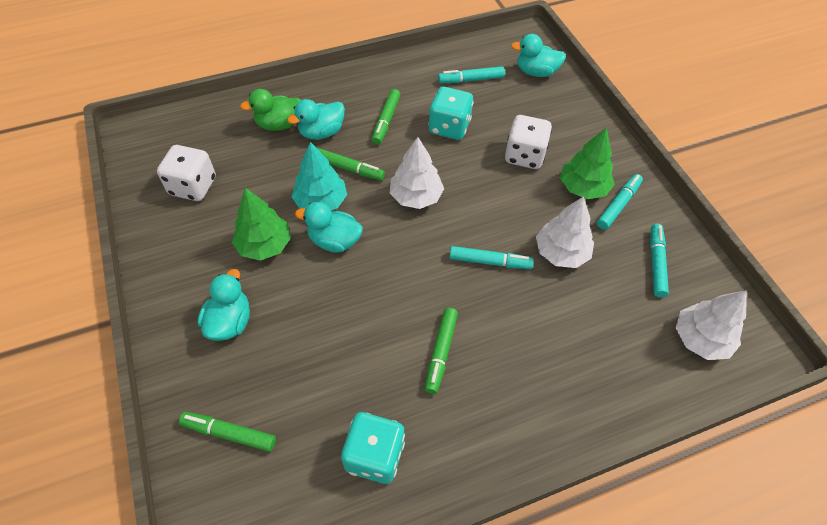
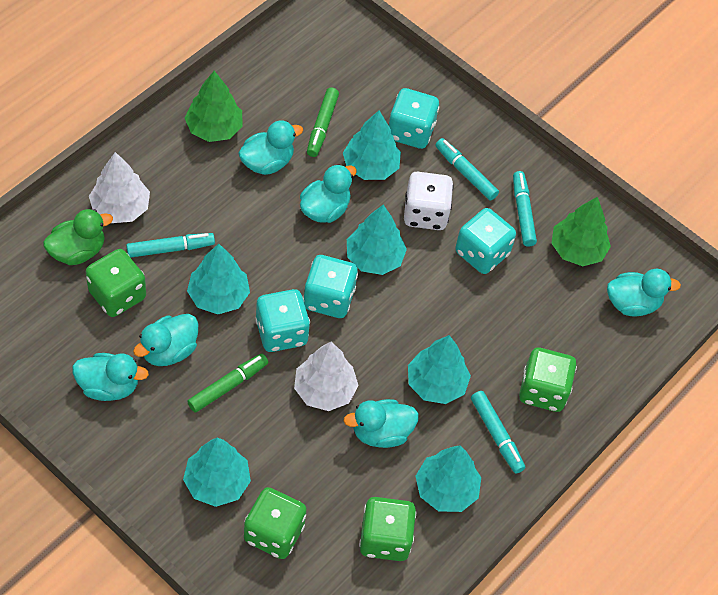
green dice: 0 -> 4
green marker: 4 -> 2
turquoise dice: 2 -> 4
turquoise duck: 4 -> 6
turquoise tree: 1 -> 6
white dice: 2 -> 1
white tree: 3 -> 2

